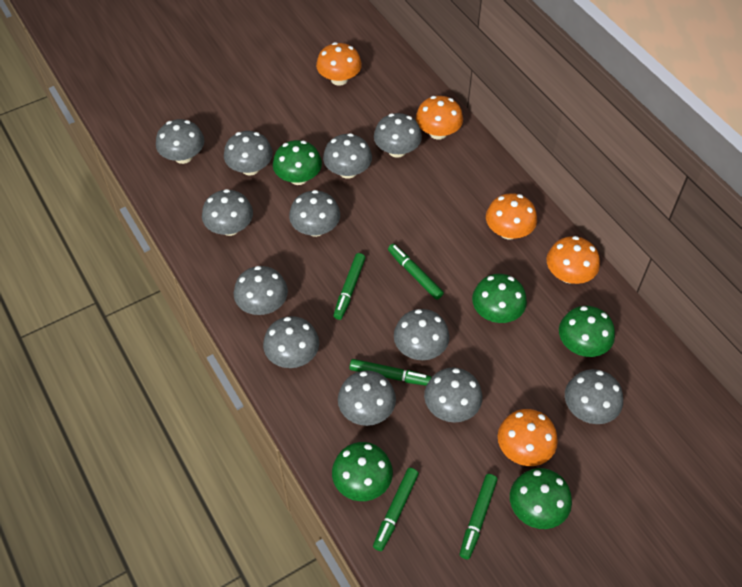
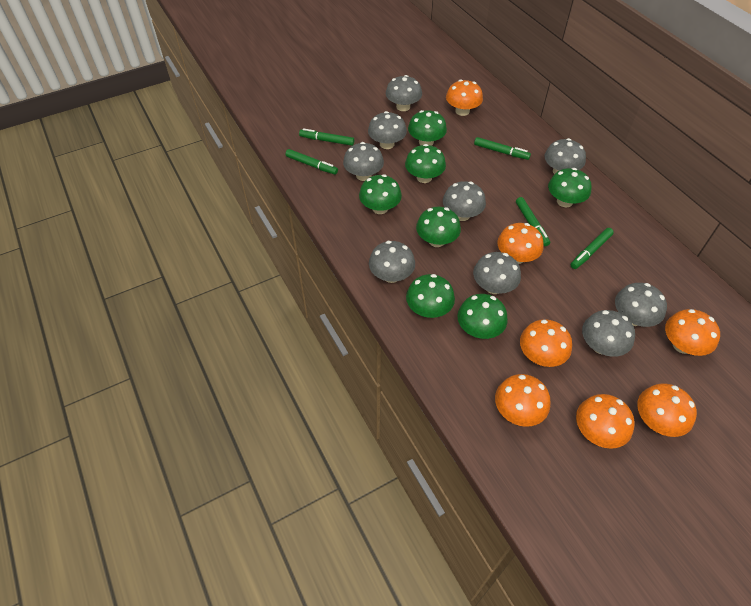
green mushroom: 5 -> 7
grey mushroom: 12 -> 9
orange mushroom: 5 -> 7

